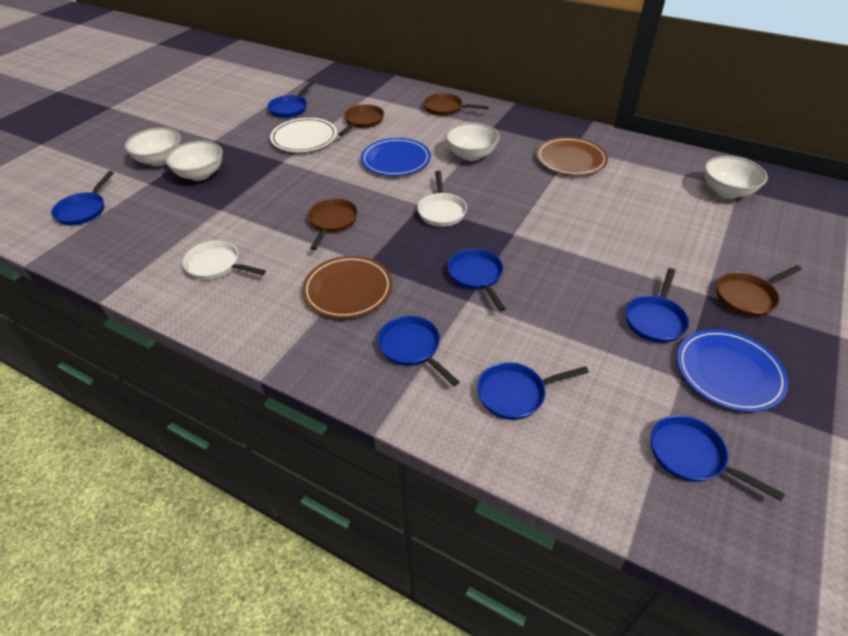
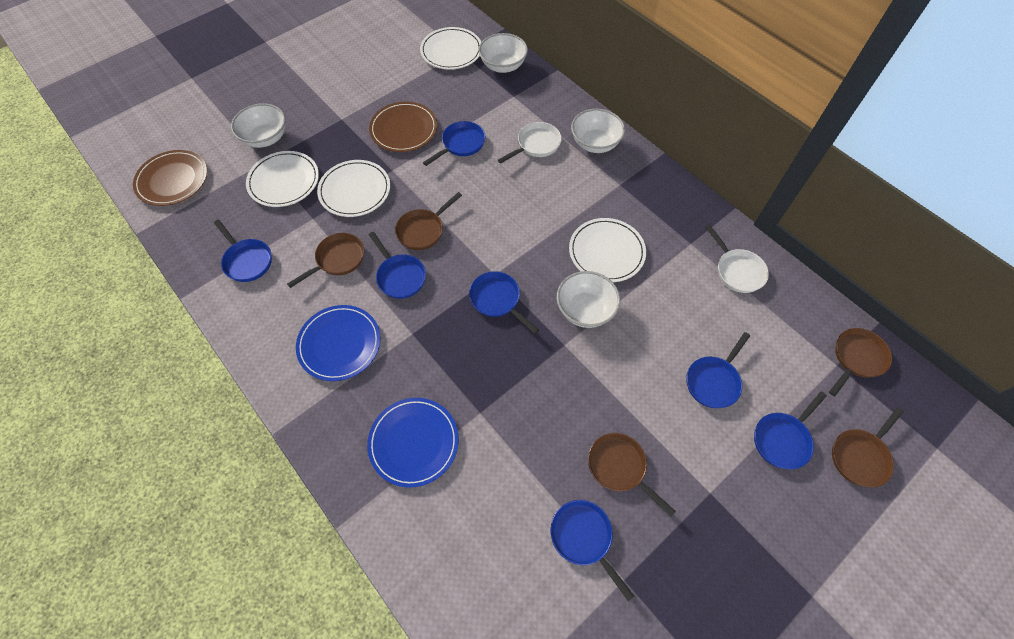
brown pan: 4 -> 5
white plate: 1 -> 4

